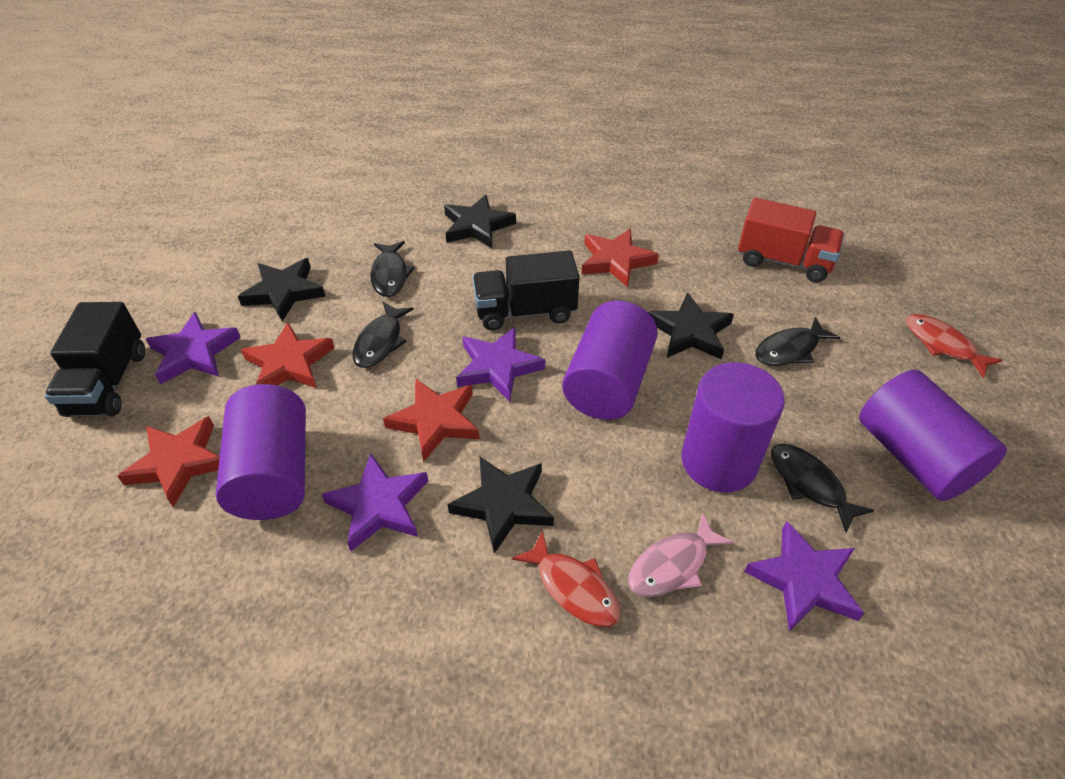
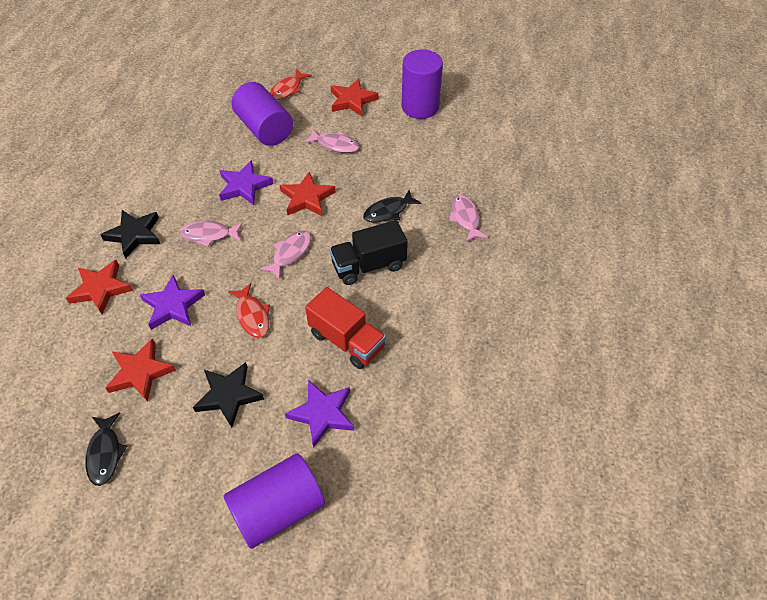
black fish: 4 -> 2
black star: 4 -> 2
black truck: 2 -> 1
pink fish: 1 -> 4
purple cylinder: 4 -> 3
purple star: 4 -> 3

